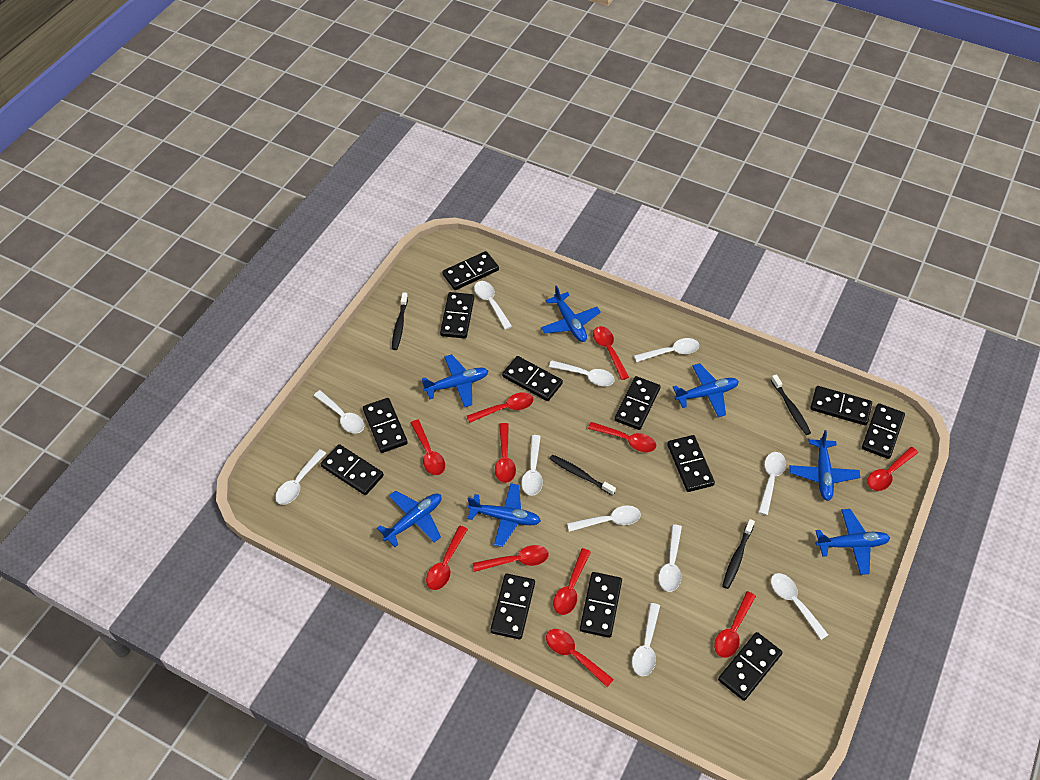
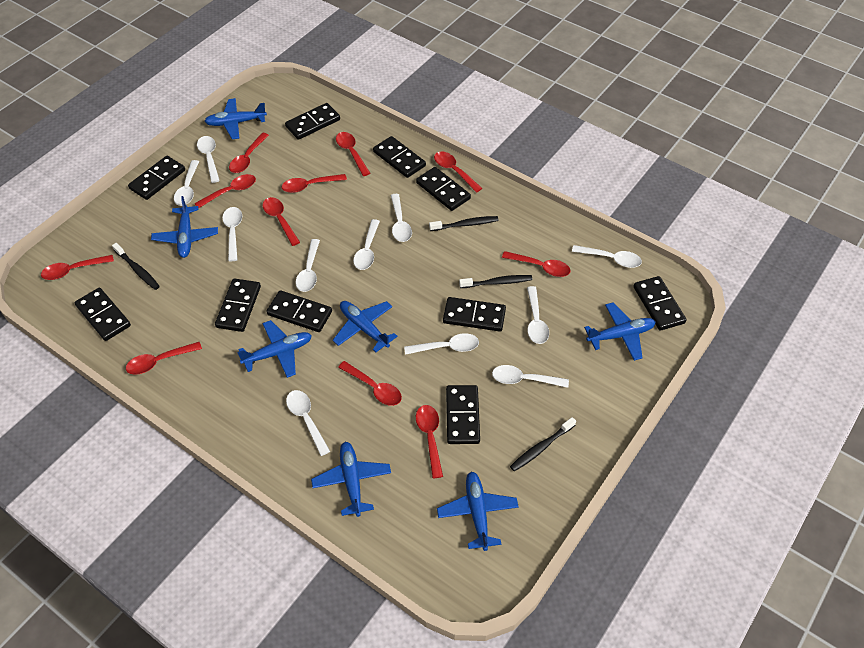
black domino: 12 -> 10

